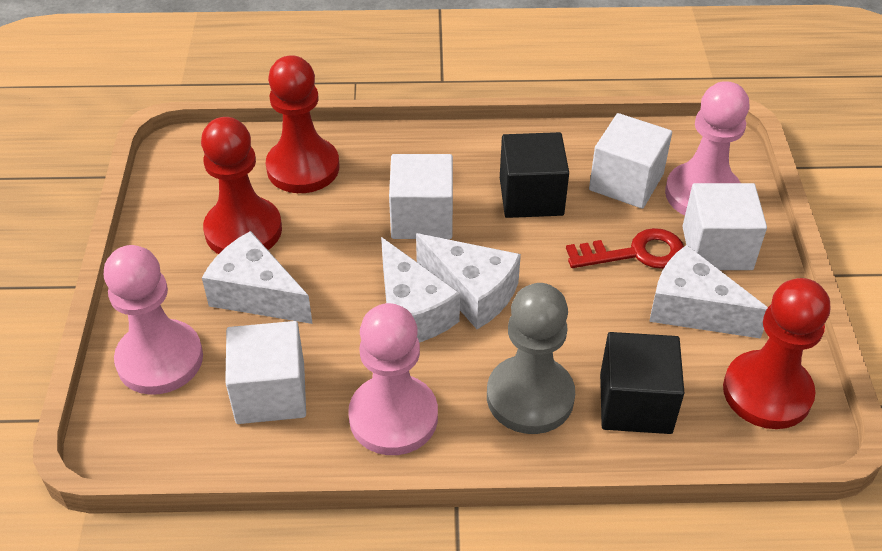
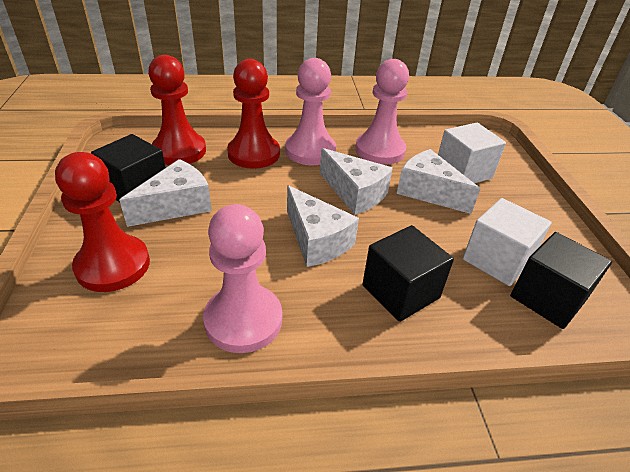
black cube: 2 -> 3
grey pawn: 1 -> 0
red key: 1 -> 0
white cube: 4 -> 2

